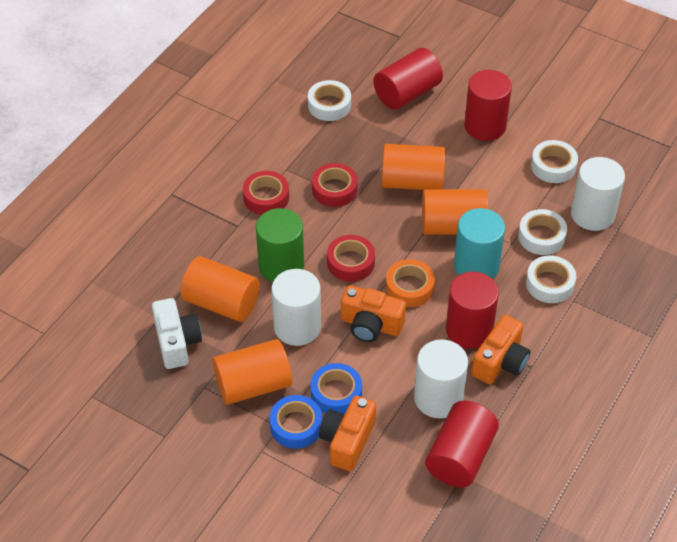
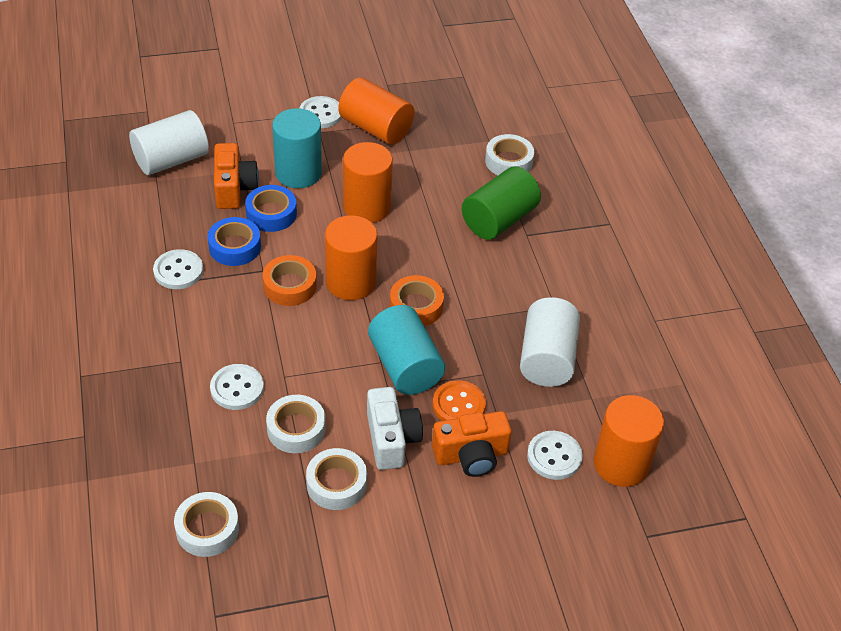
orange button: 0 -> 1
orange camera: 3 -> 2
orange tape: 1 -> 2
red cylinder: 4 -> 0
red tape: 3 -> 0
turquoise cylinder: 1 -> 2
white button: 0 -> 4
white cylinder: 3 -> 2

